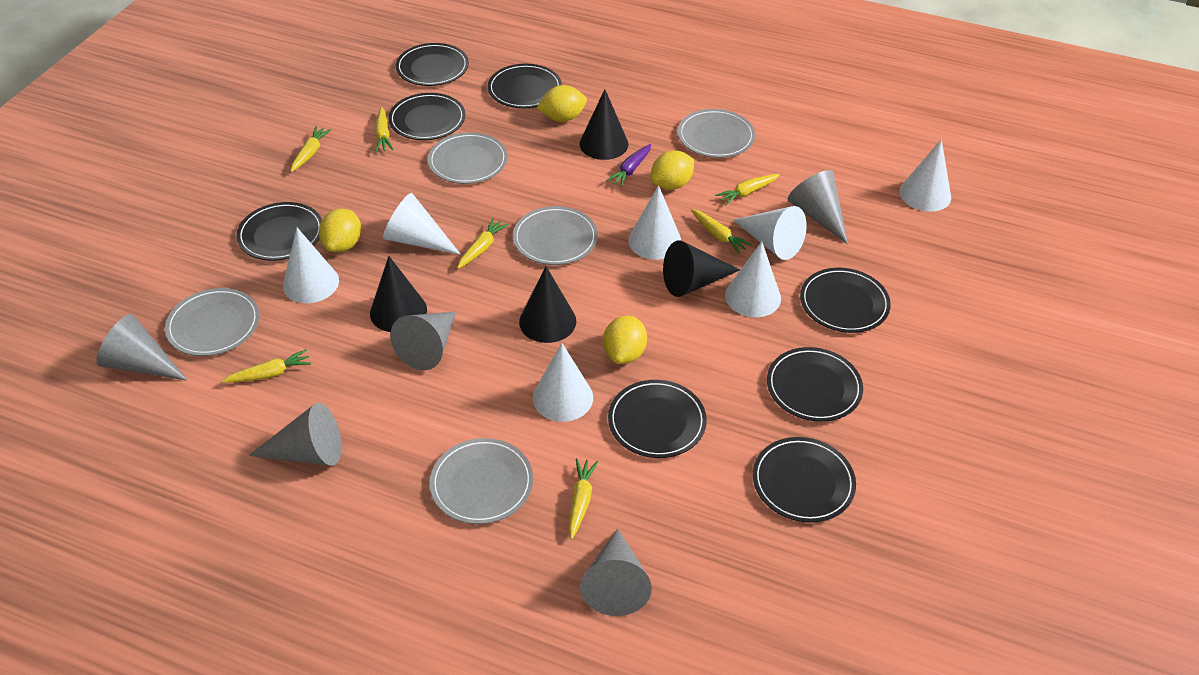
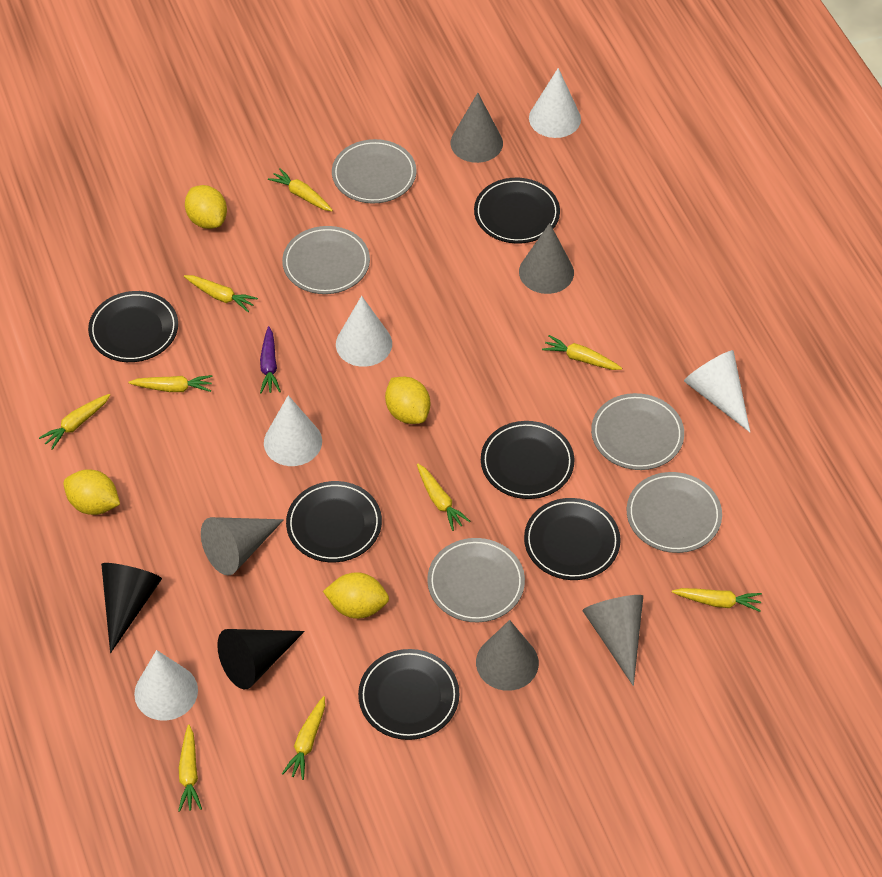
black cone: 4 -> 2
black plate: 8 -> 6
white cone: 7 -> 5
yellow carrot: 7 -> 9

